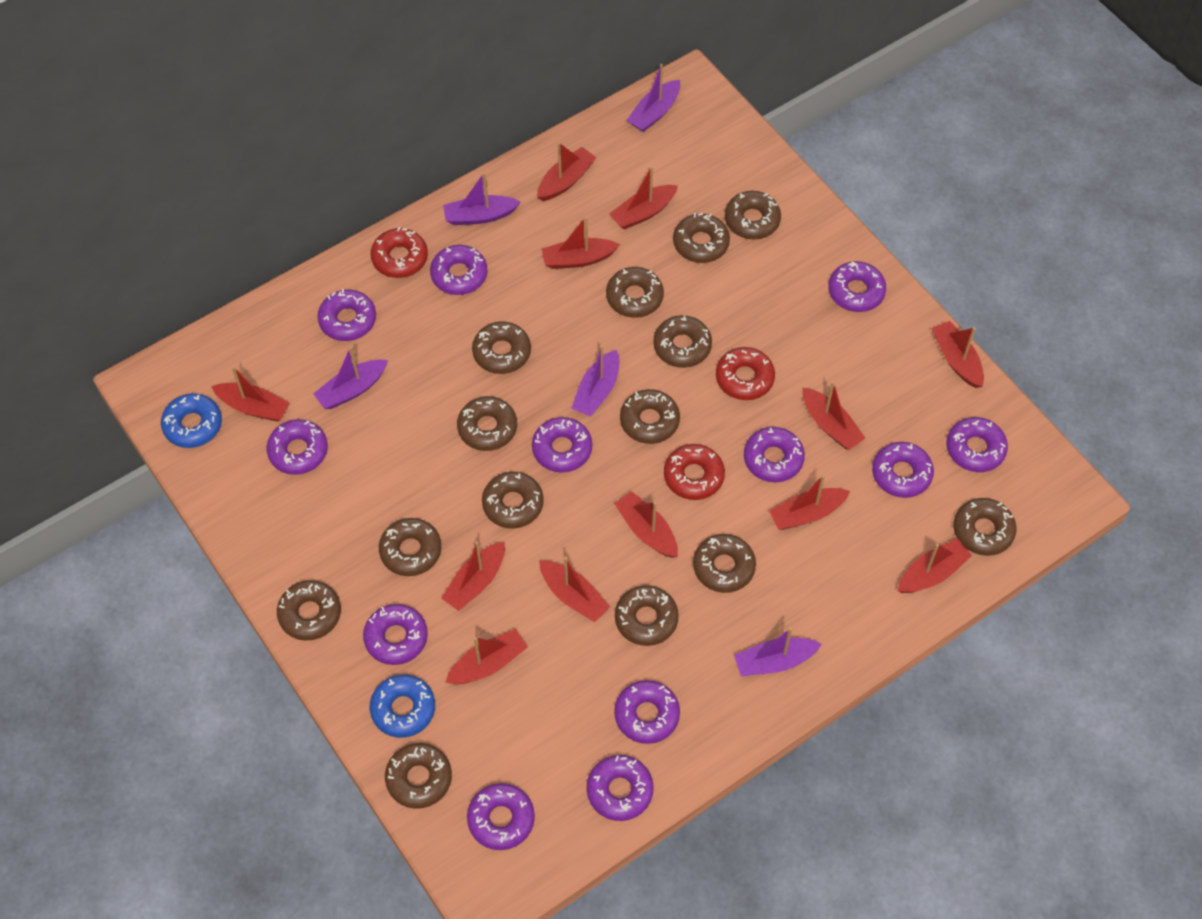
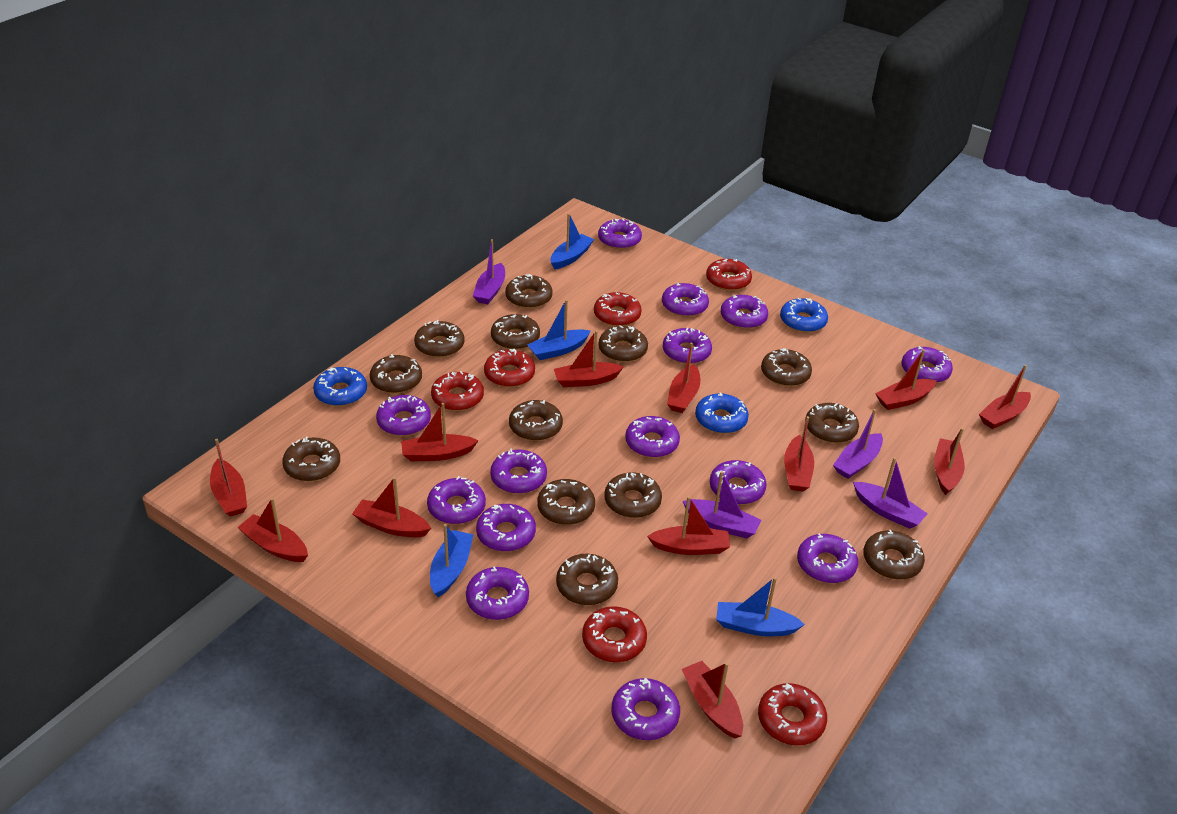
blue boat: 0 -> 4
blue donut: 2 -> 3
brown donut: 14 -> 13
purple boat: 5 -> 4
purple donut: 12 -> 14
red donut: 3 -> 6

